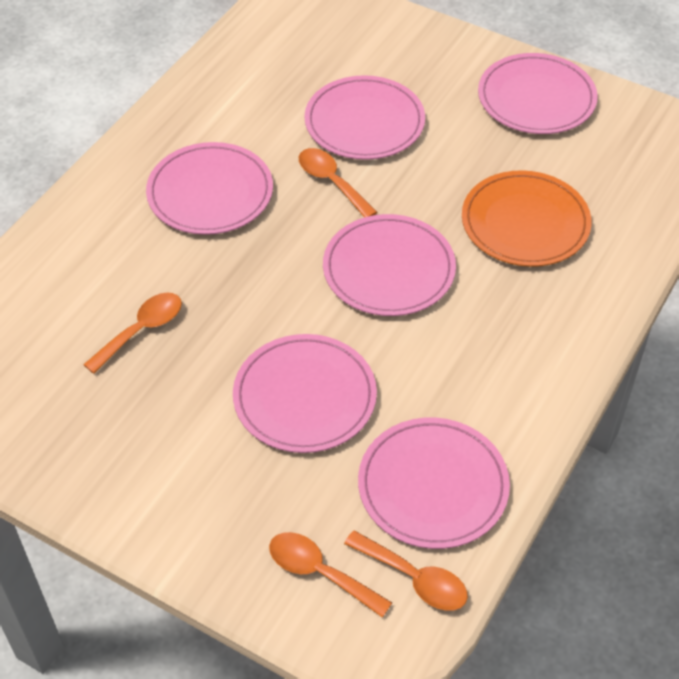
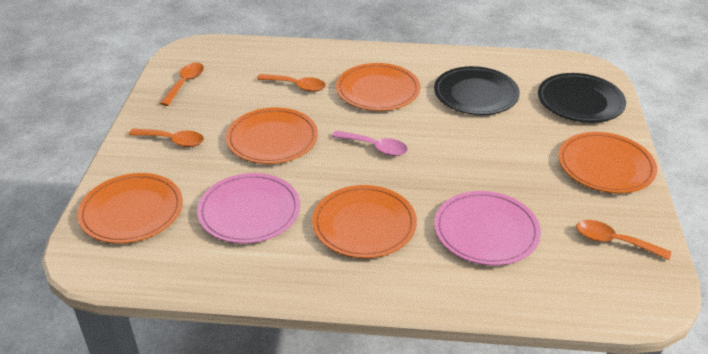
black plate: 0 -> 2
orange plate: 1 -> 5
pink plate: 6 -> 2
pink spoon: 0 -> 1

